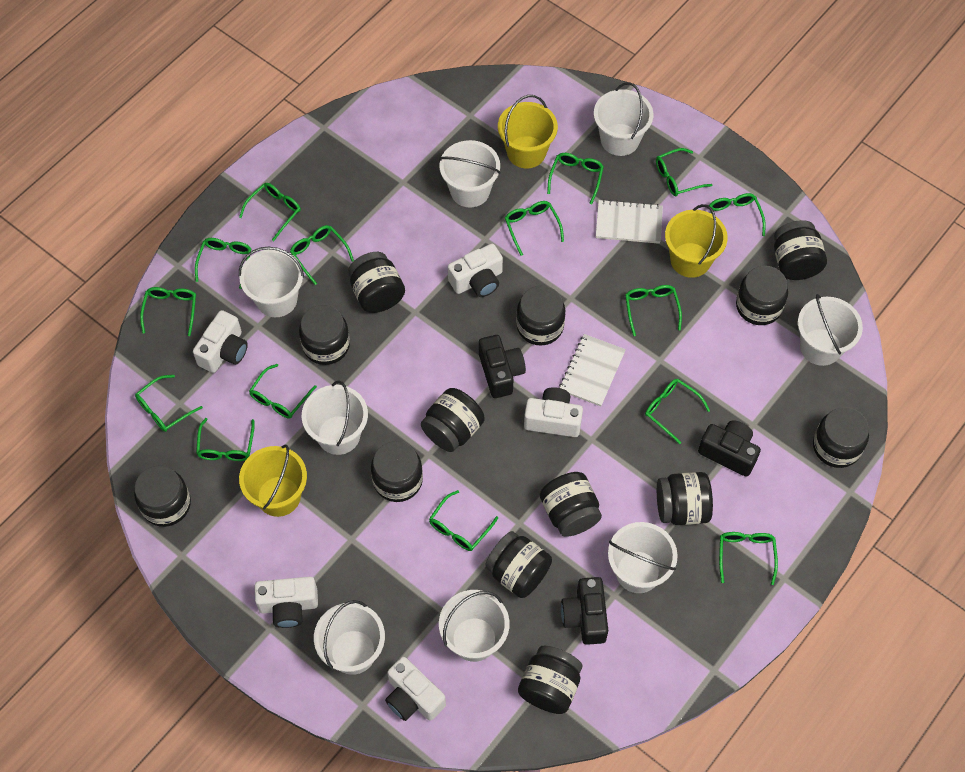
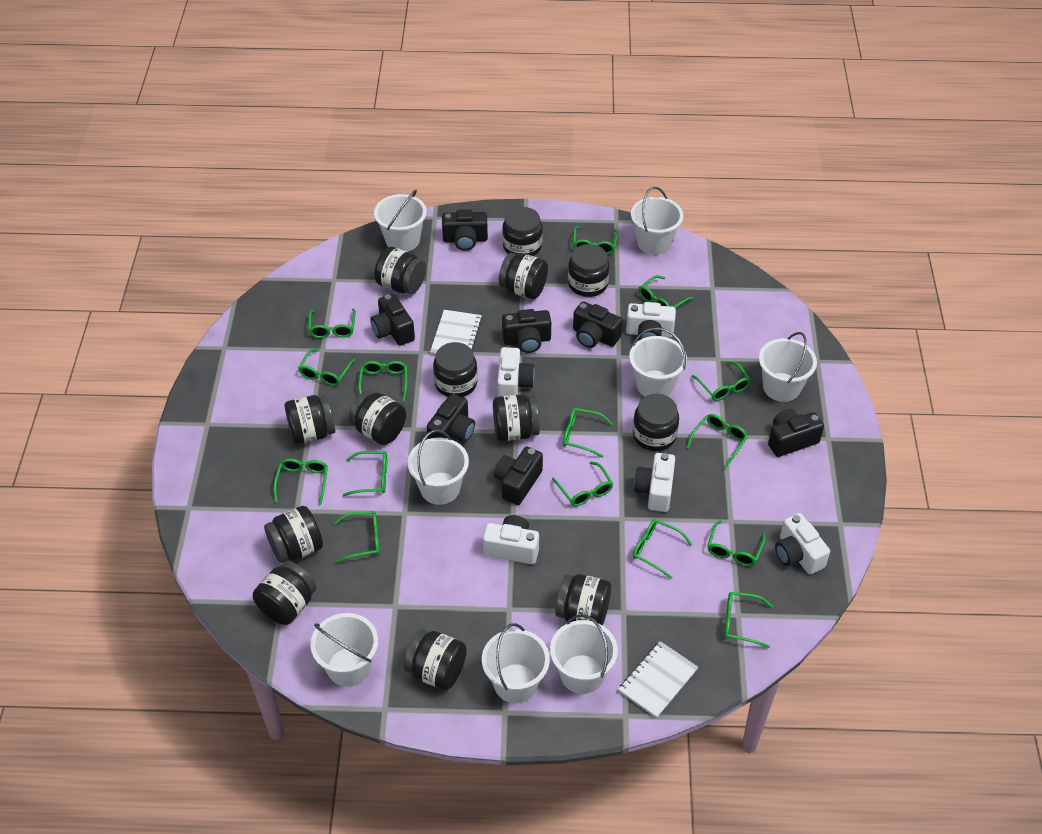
black camera: 3 -> 7
yellow bucket: 3 -> 0

